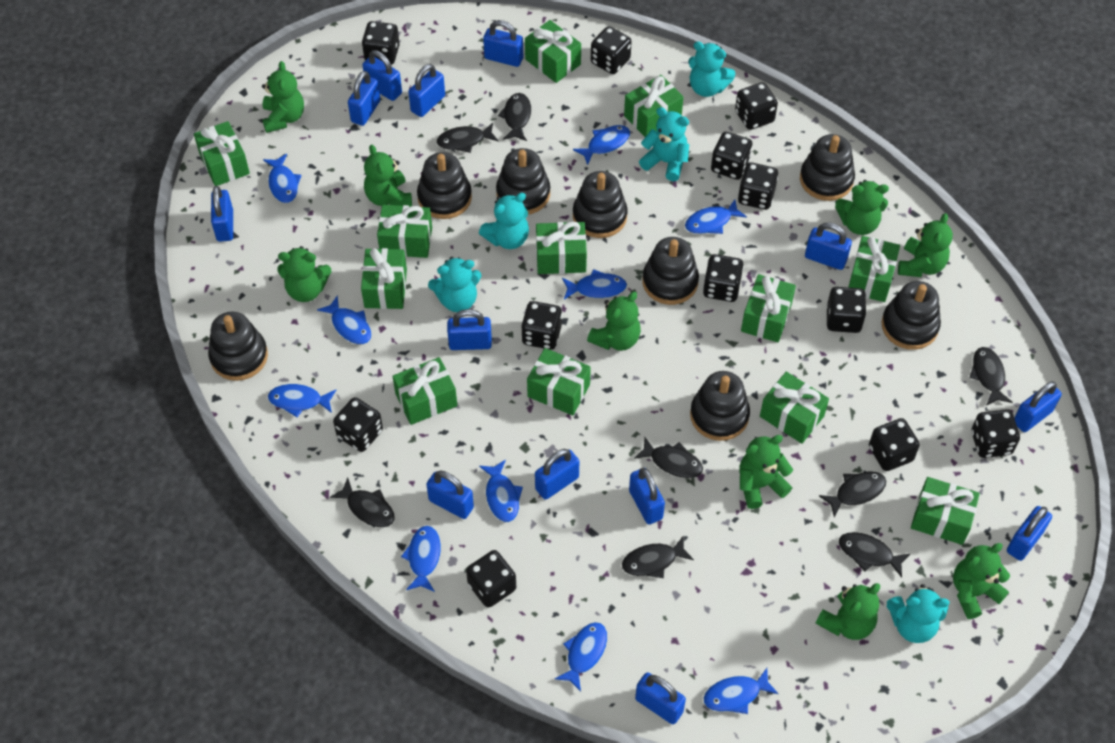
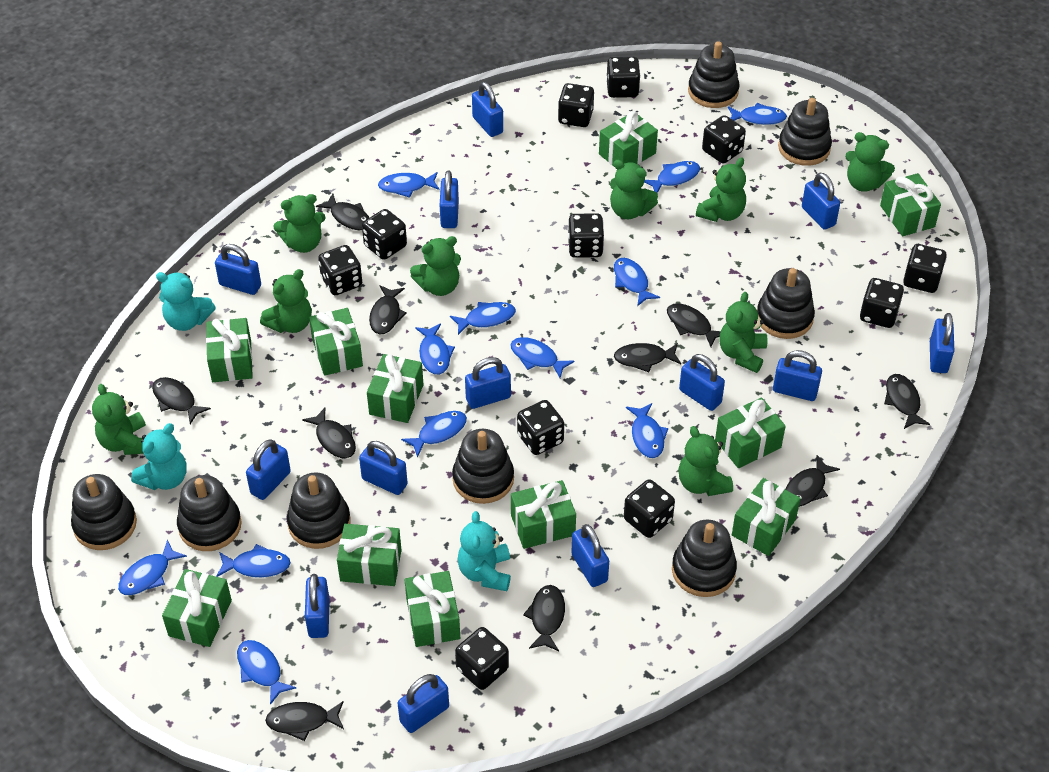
black dice: 12 -> 11
black fish: 8 -> 10
blue fish: 10 -> 12
green gift: 12 -> 11
turquoise teddy bear: 5 -> 3

